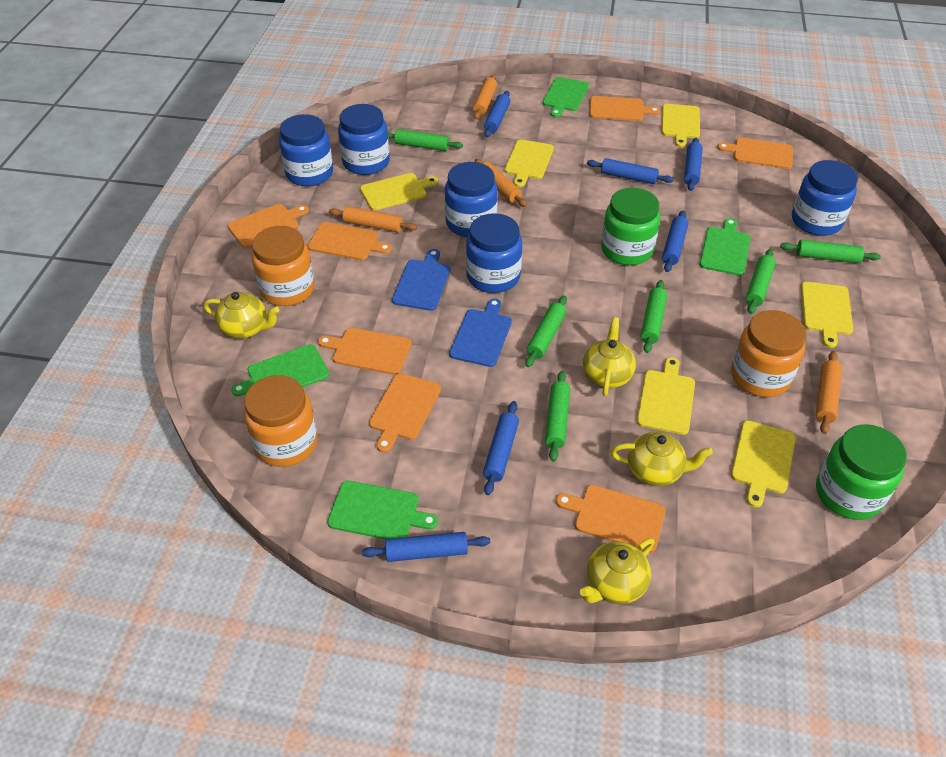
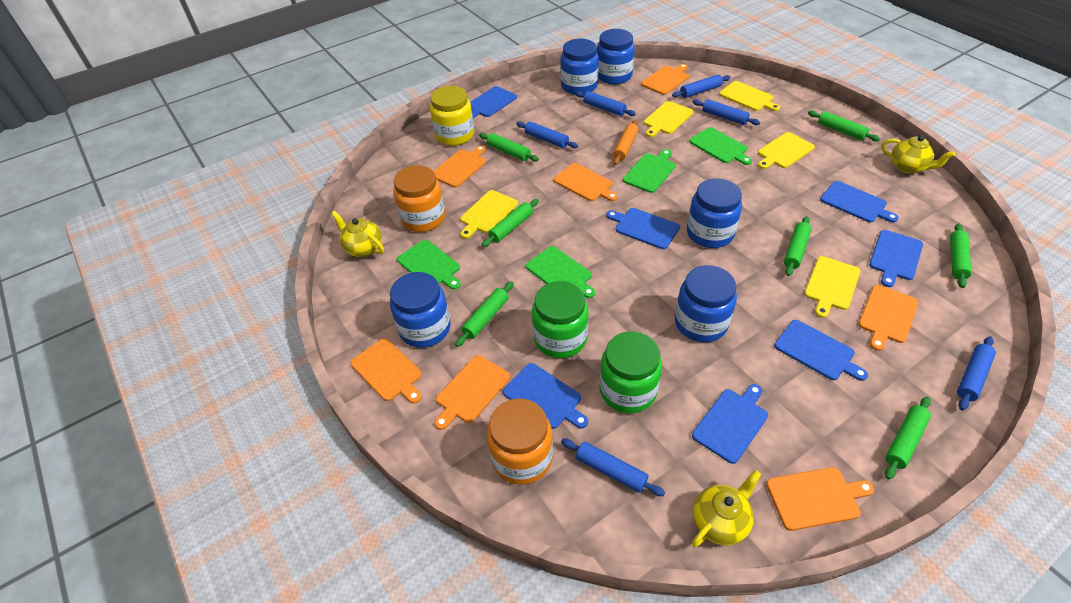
blue cutting board: 2 -> 7
green rolling pin: 6 -> 7
orange jar: 3 -> 2
orange rolling pin: 4 -> 1
yellow cutting board: 6 -> 5
yellow jar: 0 -> 1
yellow teapot: 4 -> 3

